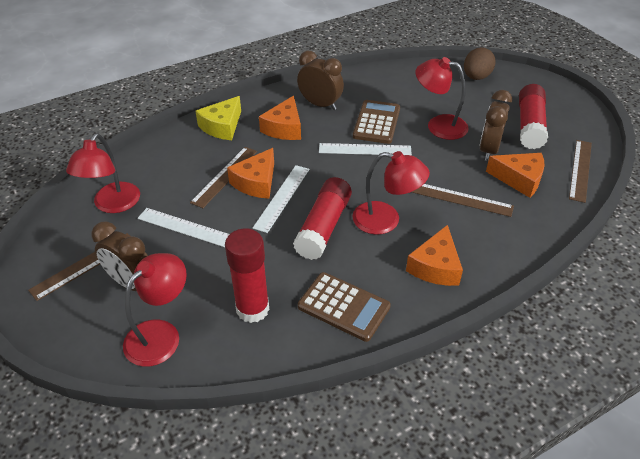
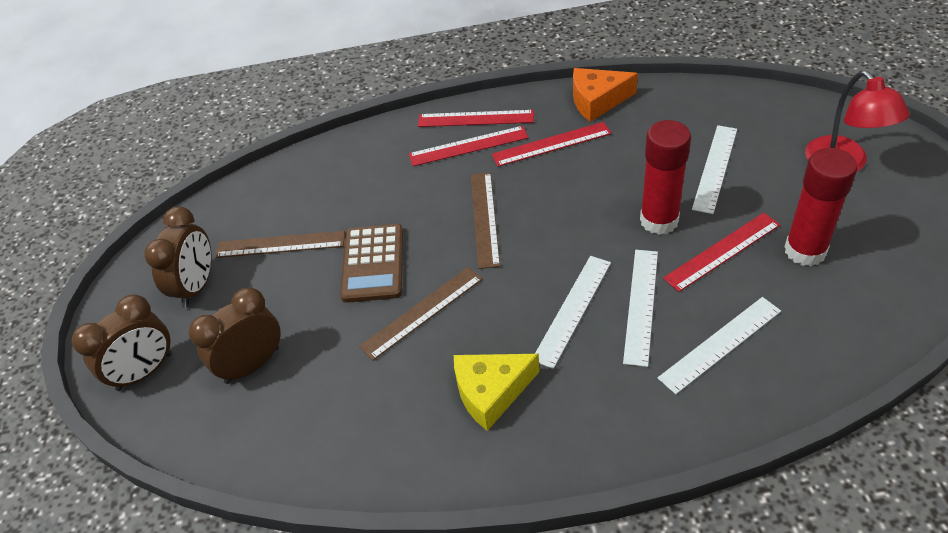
brown calculator: 2 -> 1
brown egg: 1 -> 0
brown ruler: 4 -> 3
orange cheese: 4 -> 1
red glue stick: 3 -> 2
red lamp: 4 -> 1
red ruler: 0 -> 4
white ruler: 3 -> 4

